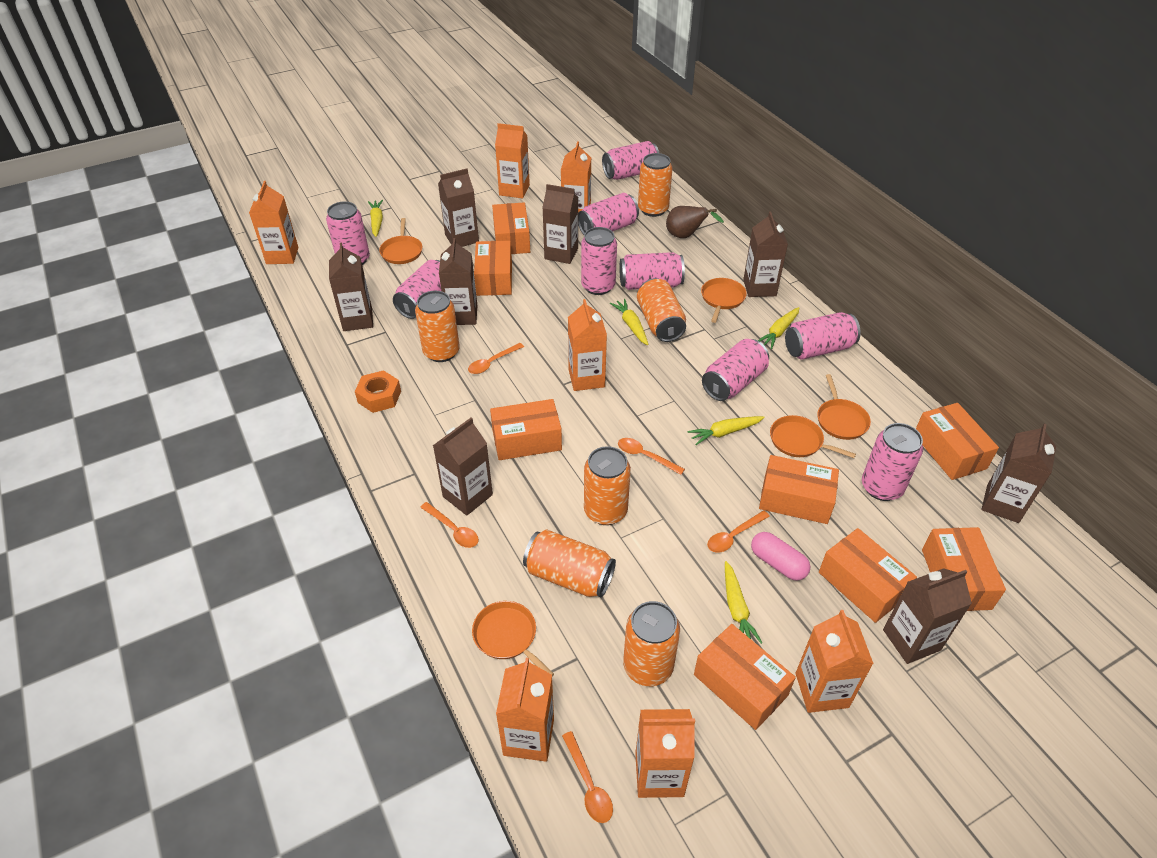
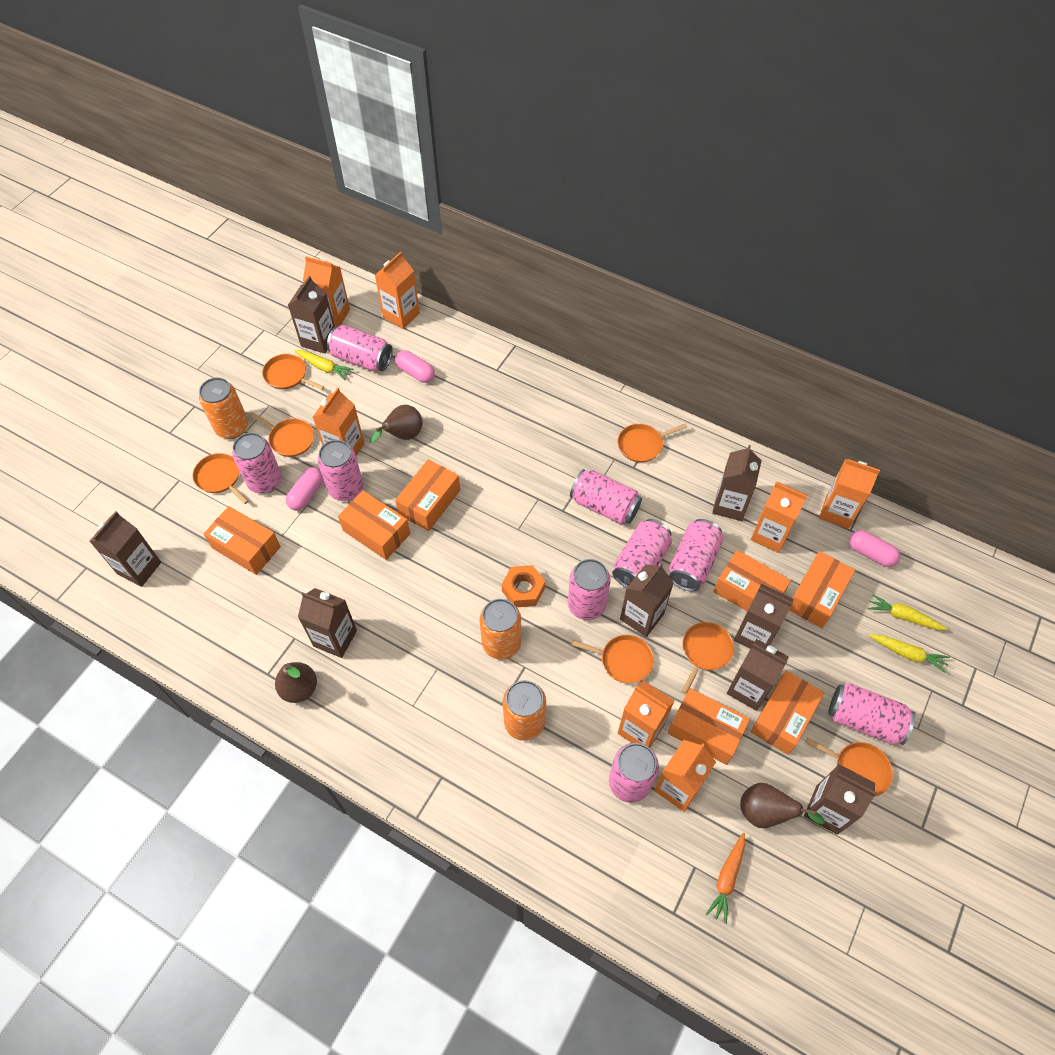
brown pear: 1 -> 3
orange box: 8 -> 7
orange can: 6 -> 3
orange carrot: 0 -> 1
orange pan: 5 -> 7
orange spoon: 5 -> 0
pink capsule: 1 -> 3
yellow carrot: 5 -> 3

